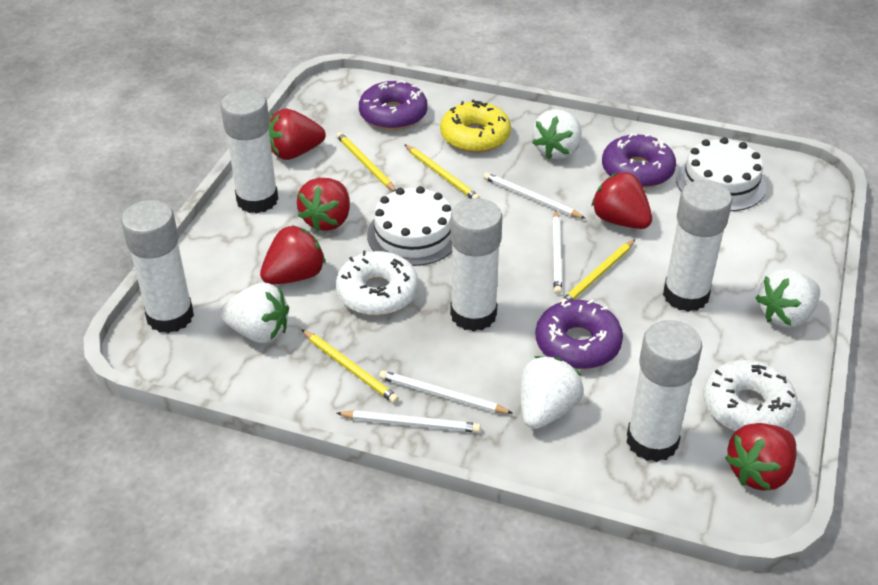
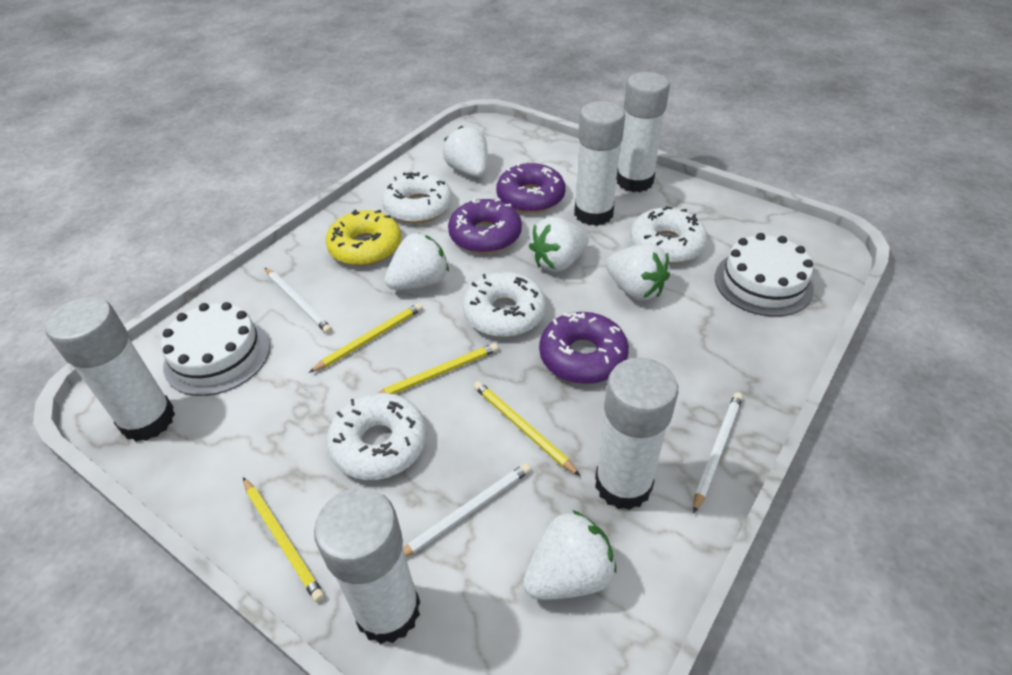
red strawberry: 5 -> 0
white donut: 2 -> 4
white pencil: 4 -> 3
white strawberry: 4 -> 5

